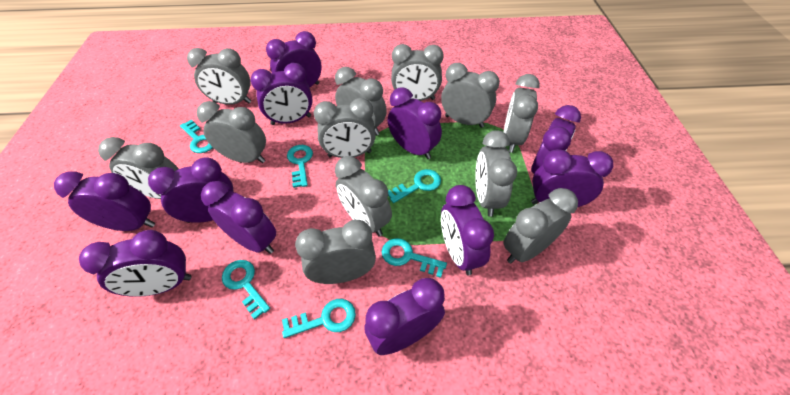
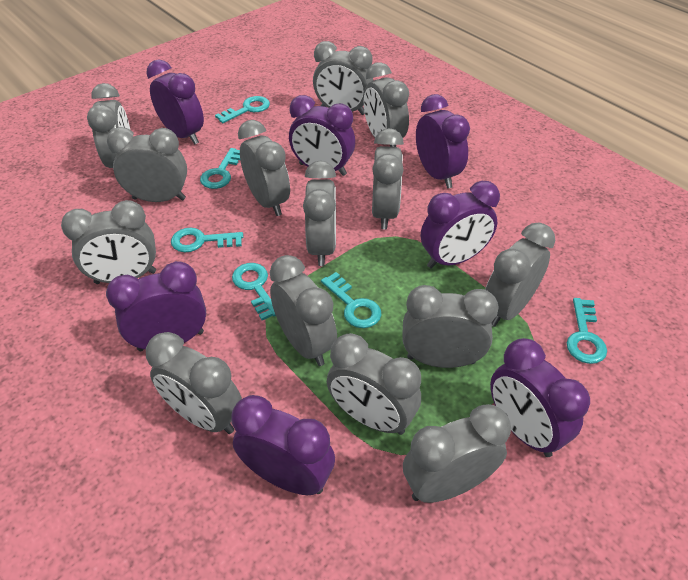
grey clock: 12 -> 14
purple clock: 11 -> 7

